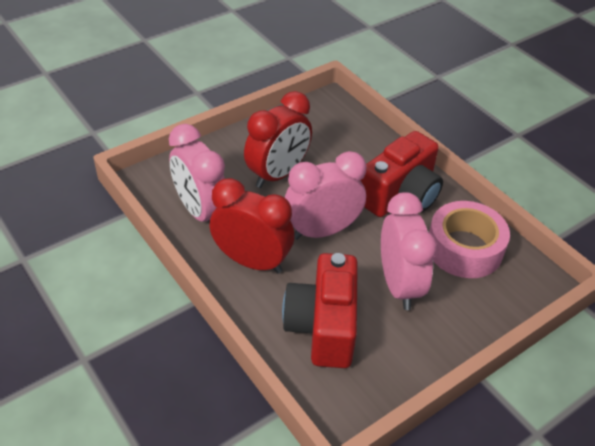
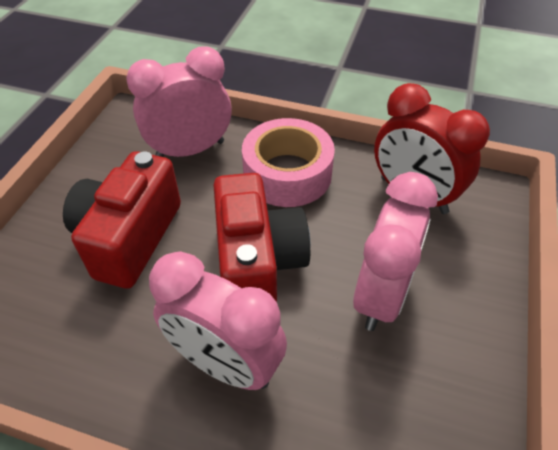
red clock: 2 -> 1

